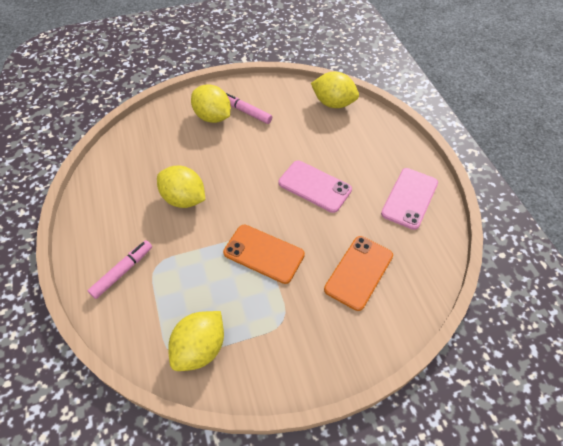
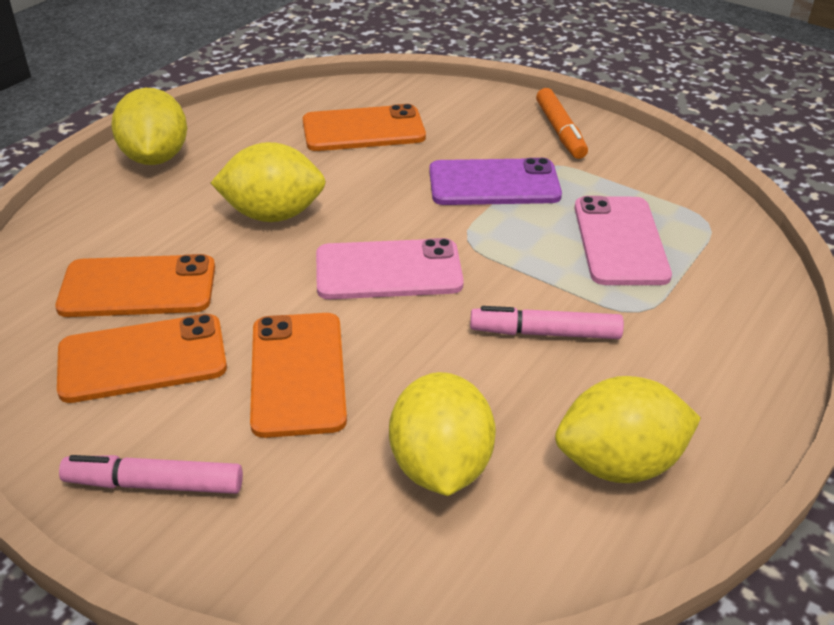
orange marker: 0 -> 1
orange phone: 2 -> 4
purple phone: 0 -> 1

